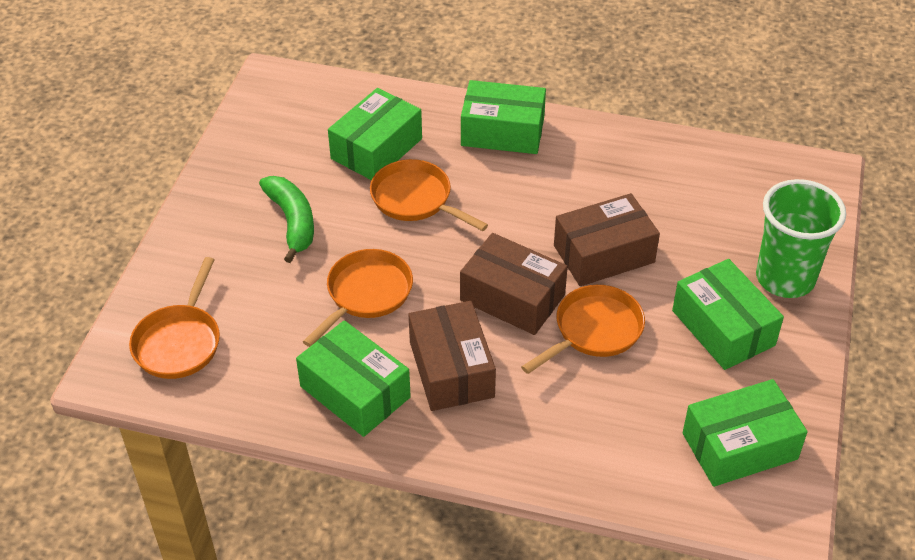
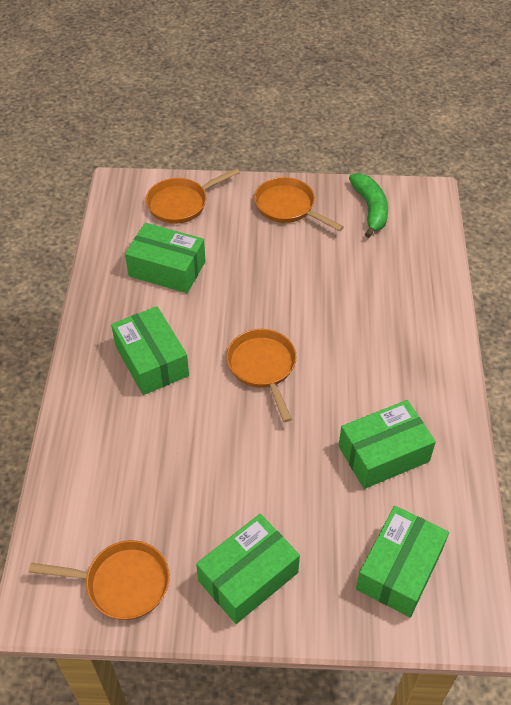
brown box: 3 -> 0
green cup: 1 -> 0

